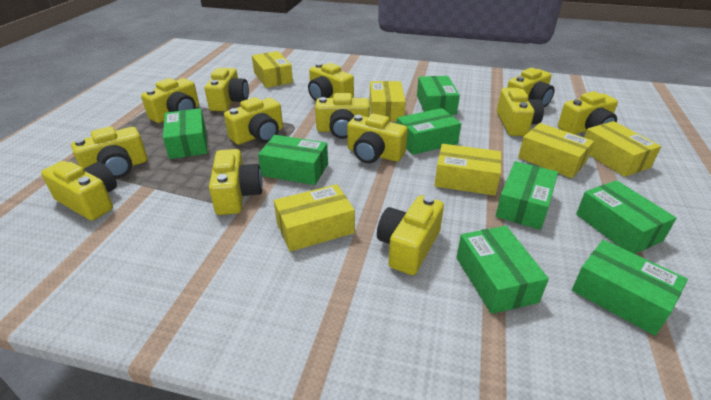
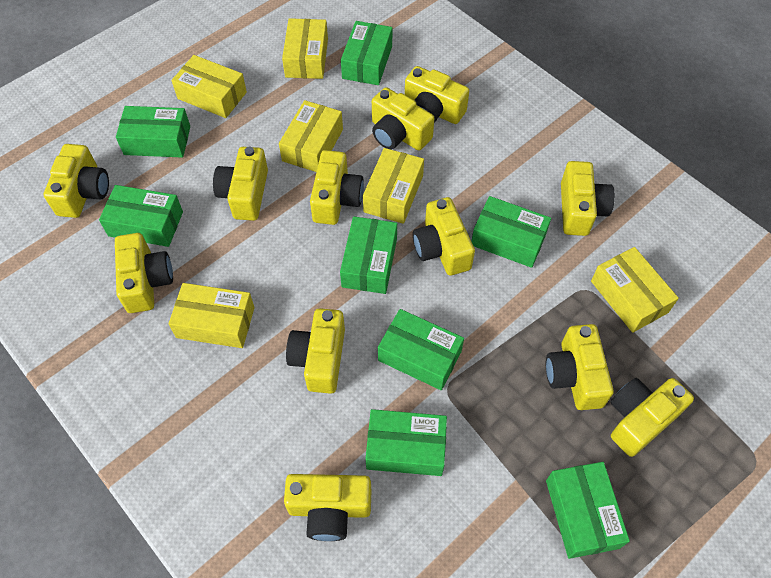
yellow camera: 13 -> 12

